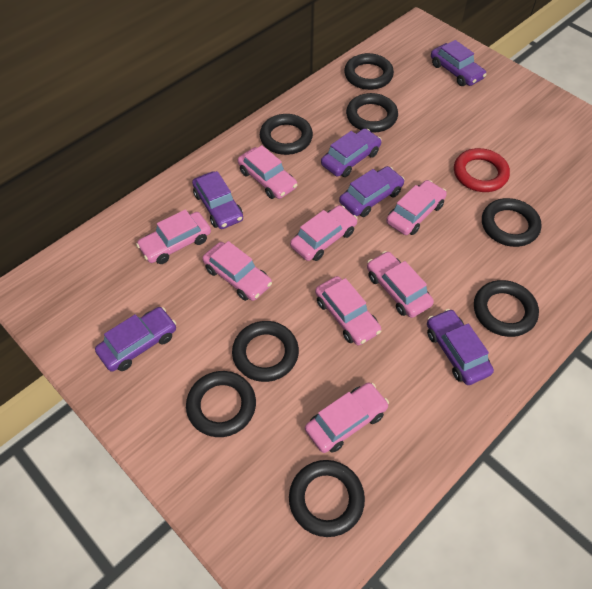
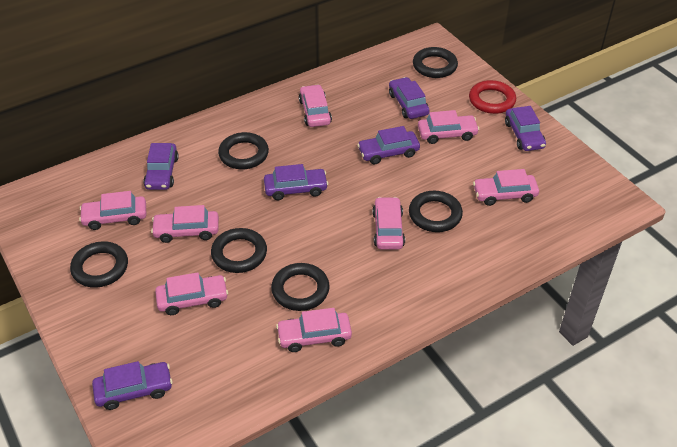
black ring: 8 -> 6

